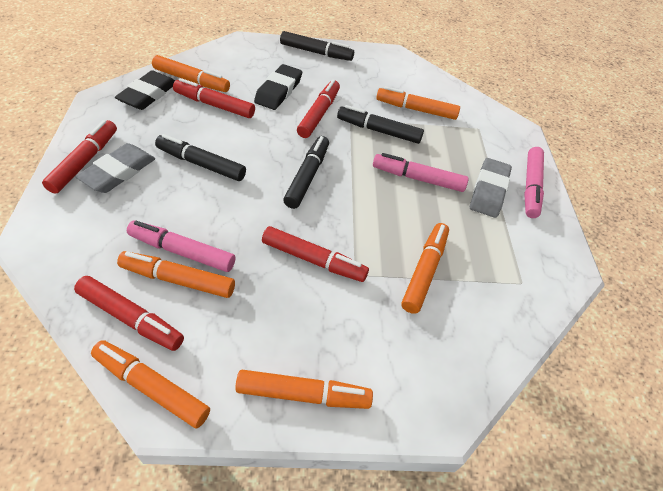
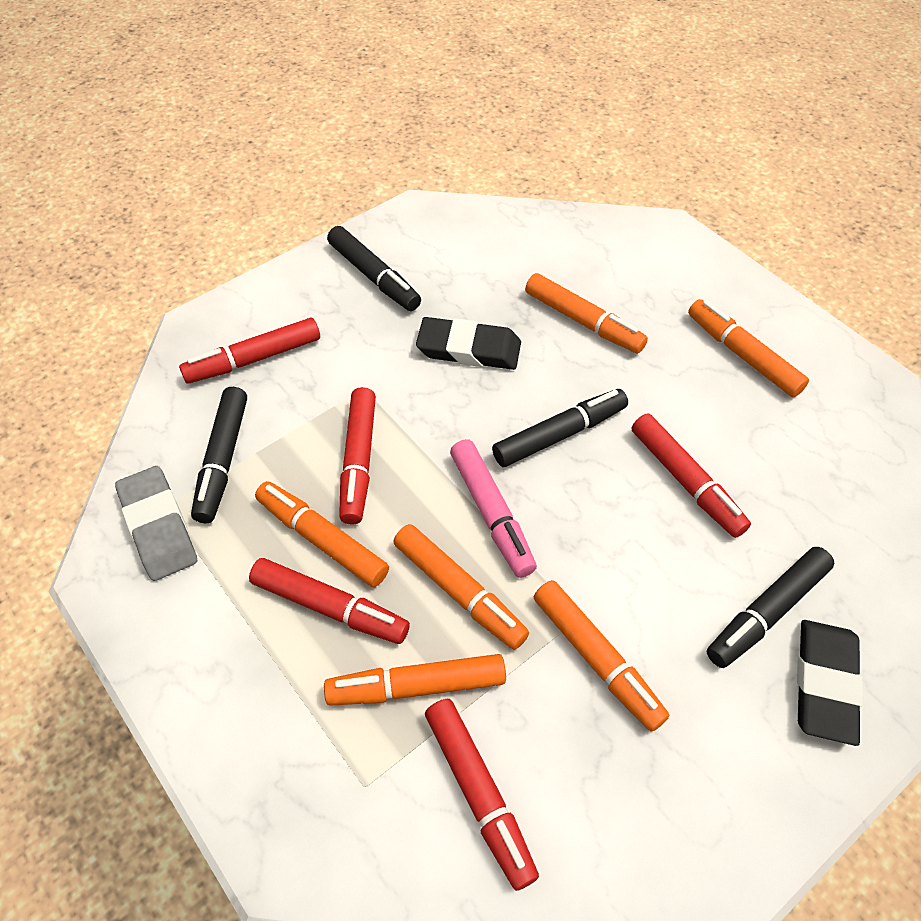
grey eraser: 2 -> 1
pink marker: 3 -> 1

